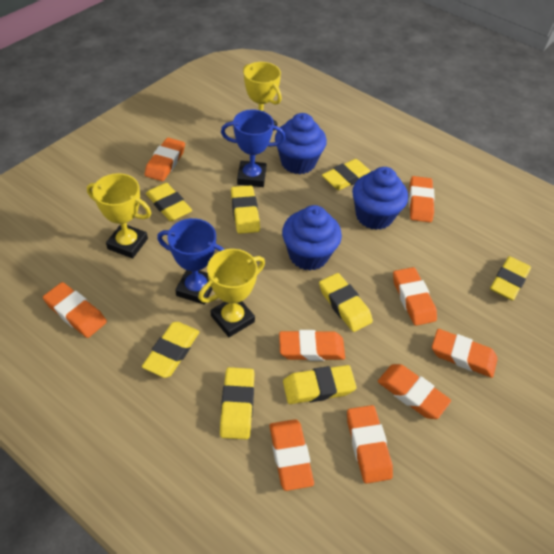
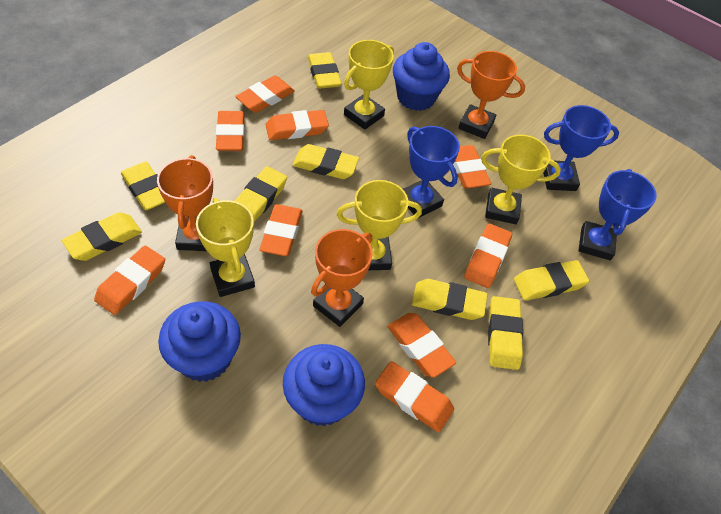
blue trophy: 2 -> 3
orange trophy: 0 -> 3
yellow trophy: 3 -> 4

